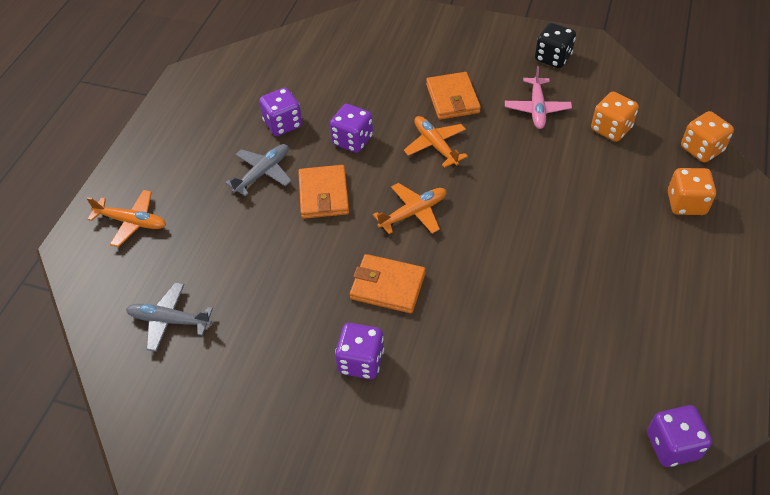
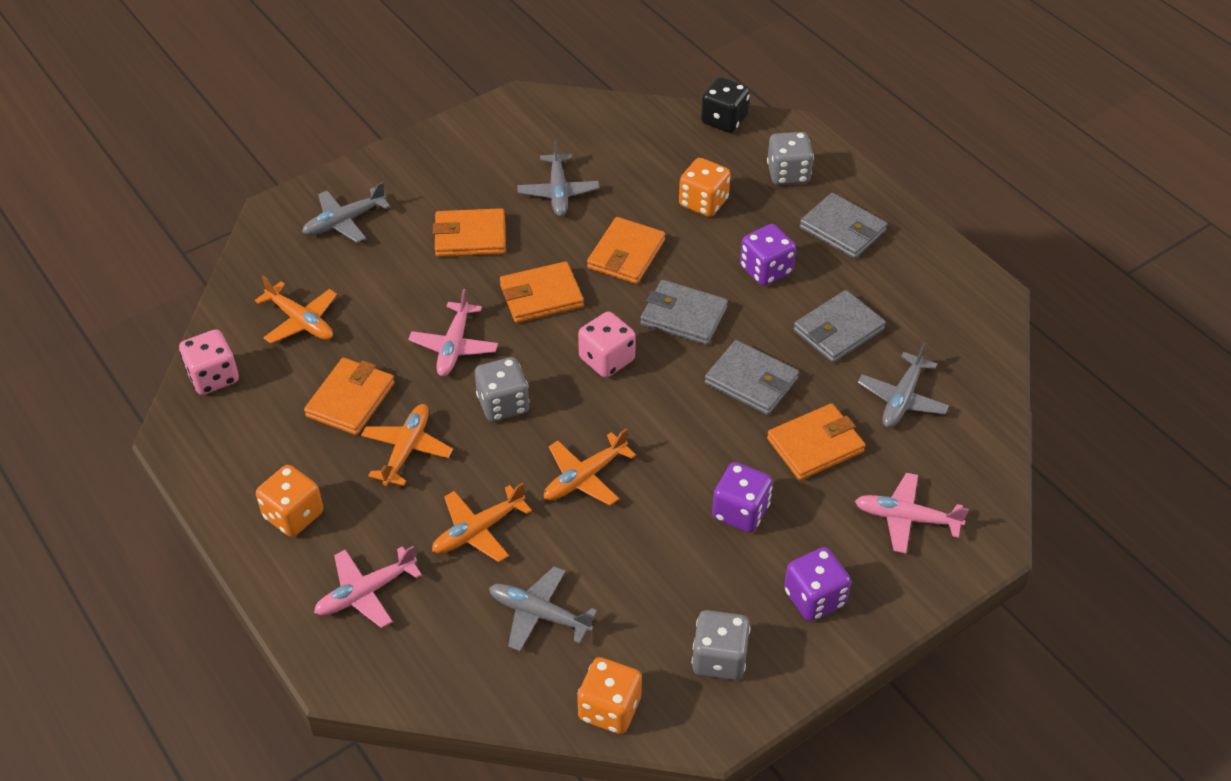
grey dice: 0 -> 3
grey plane: 2 -> 4
grey wallet: 0 -> 4
orange plane: 3 -> 4
orange wallet: 3 -> 5
pink dice: 0 -> 2
pink plane: 1 -> 3
purple dice: 4 -> 3

